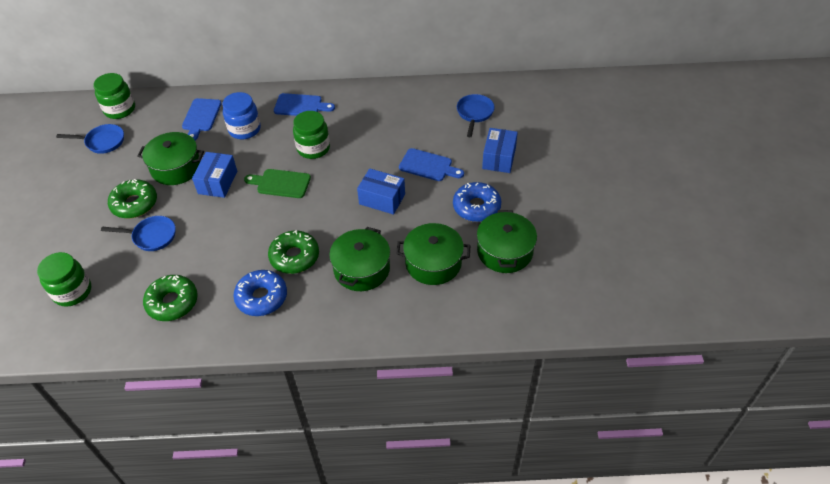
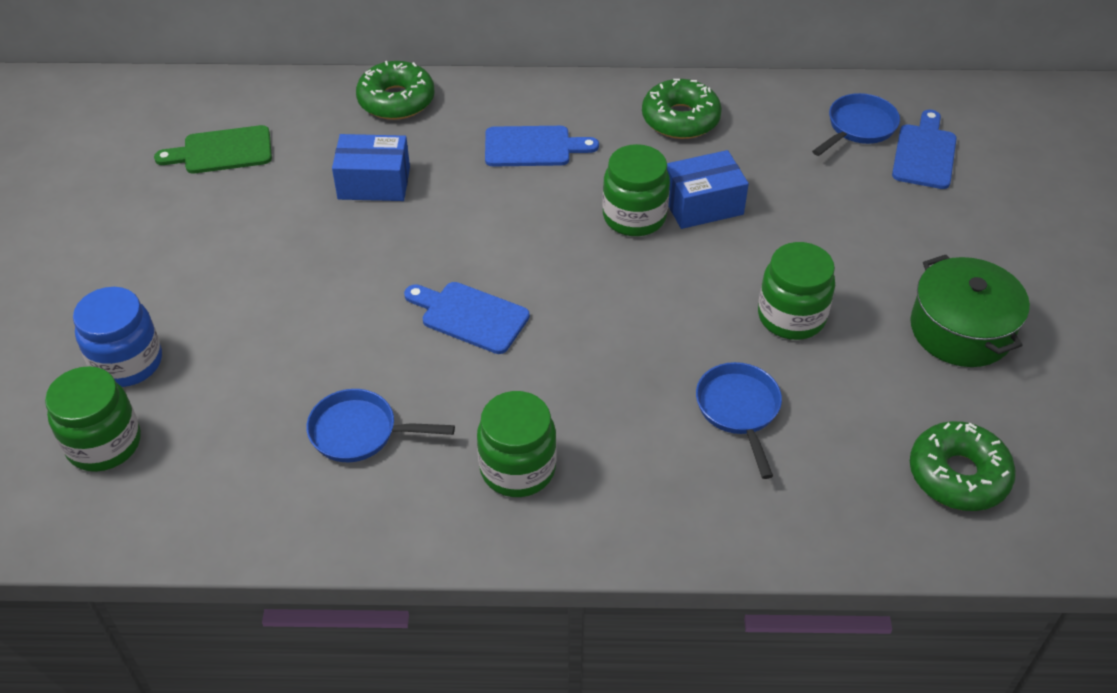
blue box: 3 -> 2
blue donut: 2 -> 0
green jar: 3 -> 4
green pot: 4 -> 1

